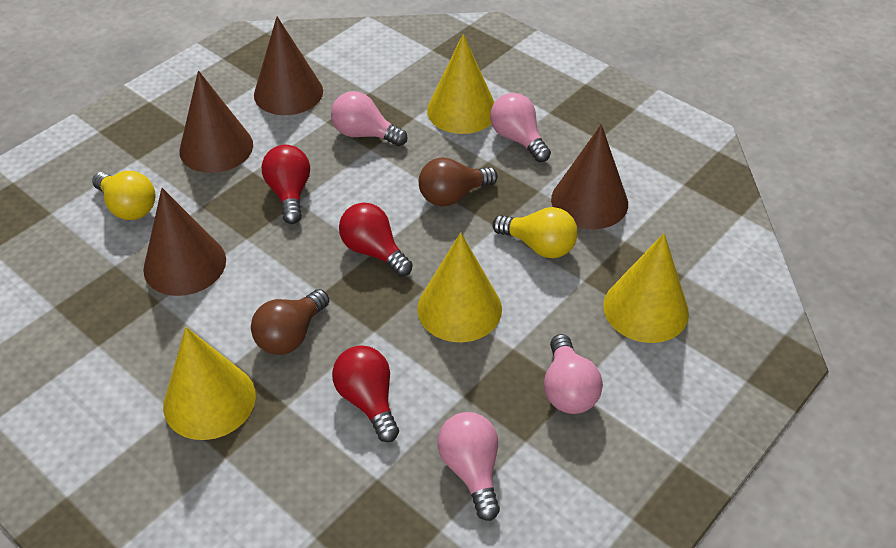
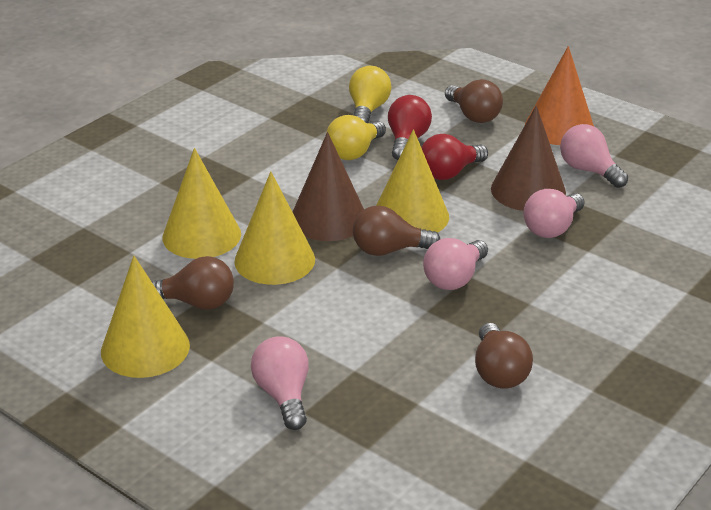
brown cone: 4 -> 2
brown light bulb: 2 -> 4
orange cone: 0 -> 1
red light bulb: 3 -> 2

